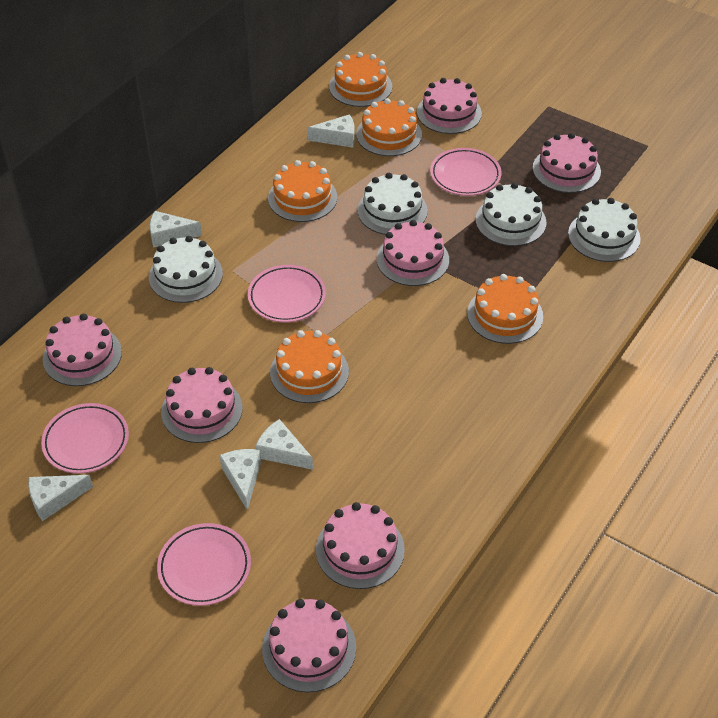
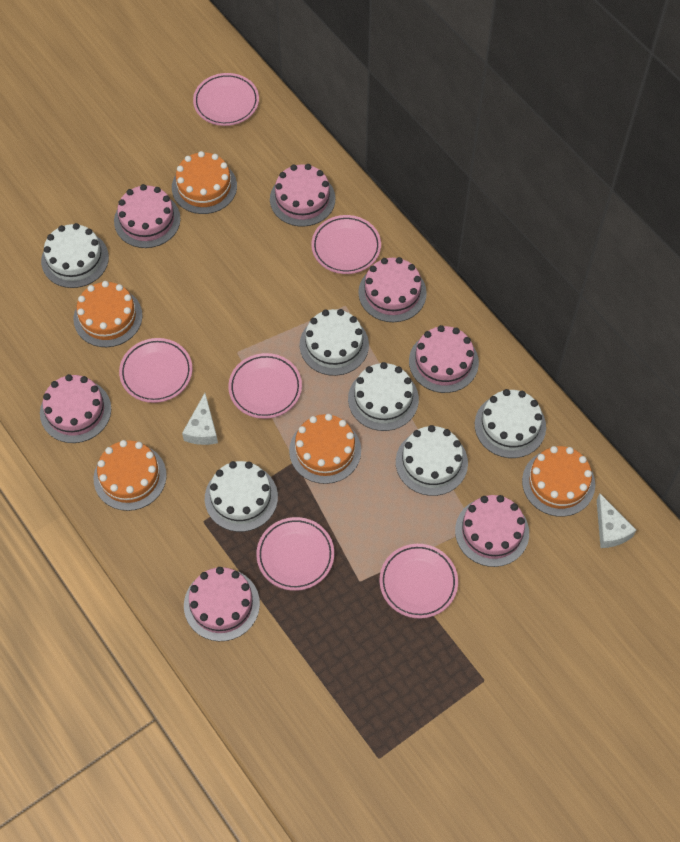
pink plate: 4 -> 6
white cake: 4 -> 6
white cheese: 5 -> 2

